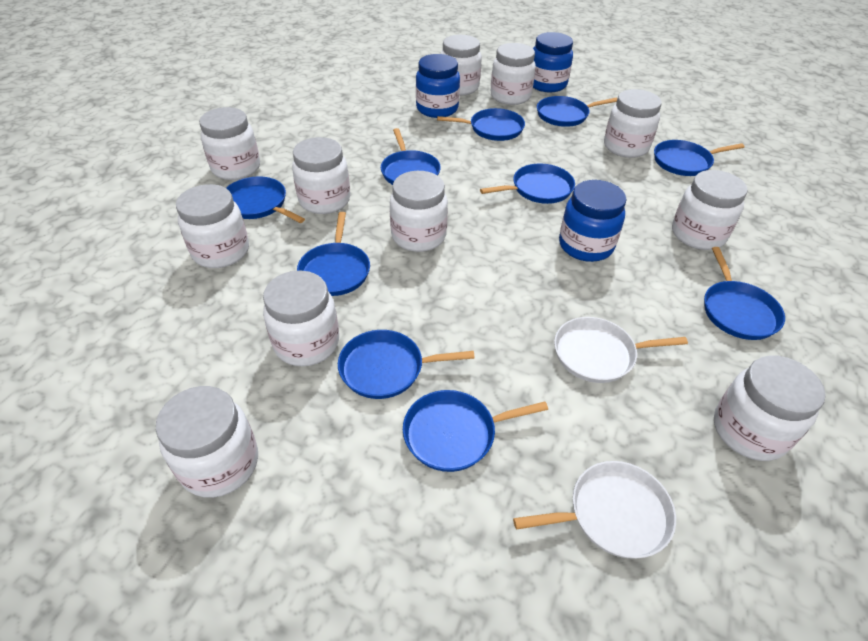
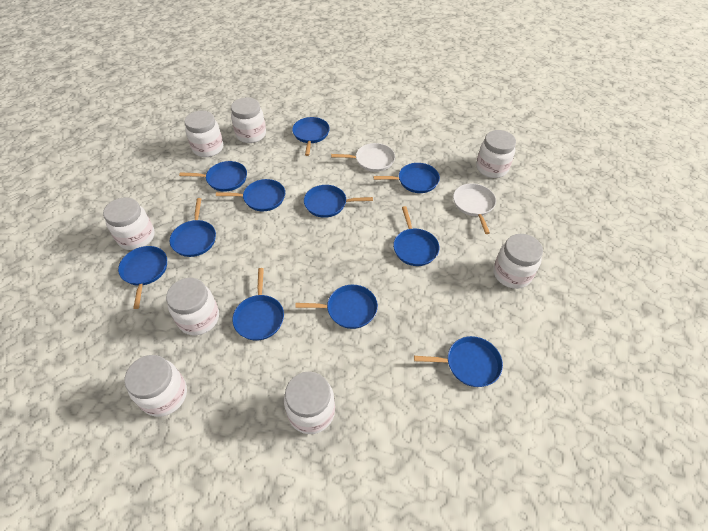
blue jar: 3 -> 0
blue pan: 10 -> 11
white jar: 11 -> 8

